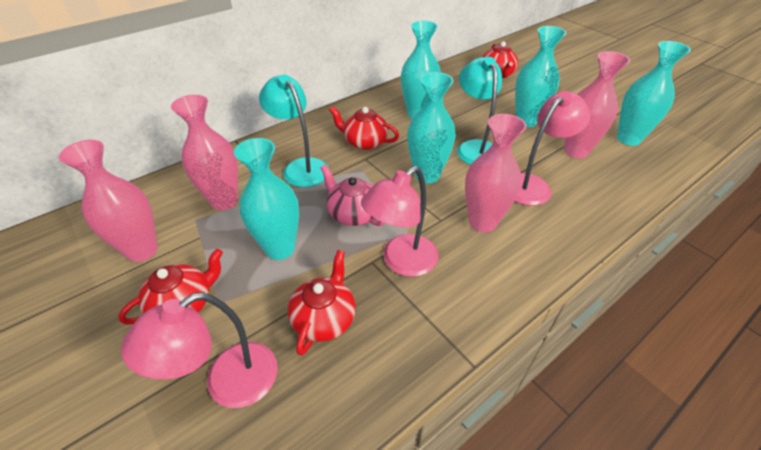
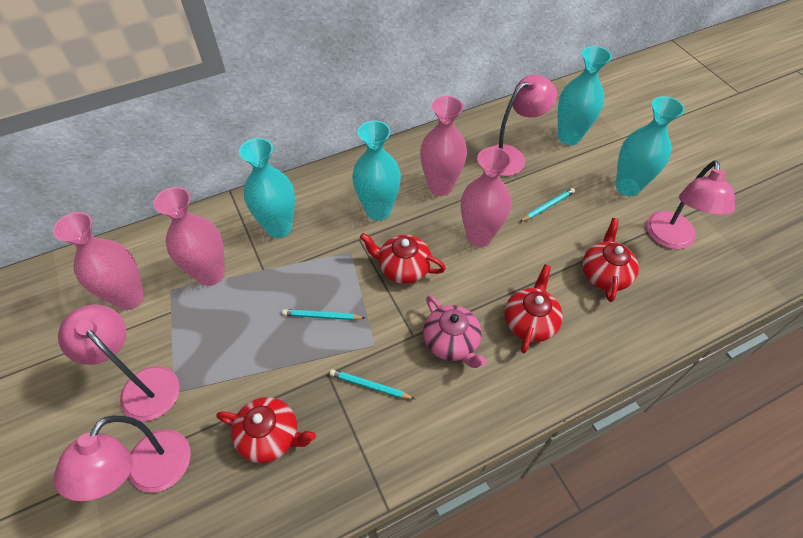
pink lamp: 3 -> 4
turquoise lamp: 2 -> 0
turquoise pencil: 0 -> 3
turquoise vase: 5 -> 4

